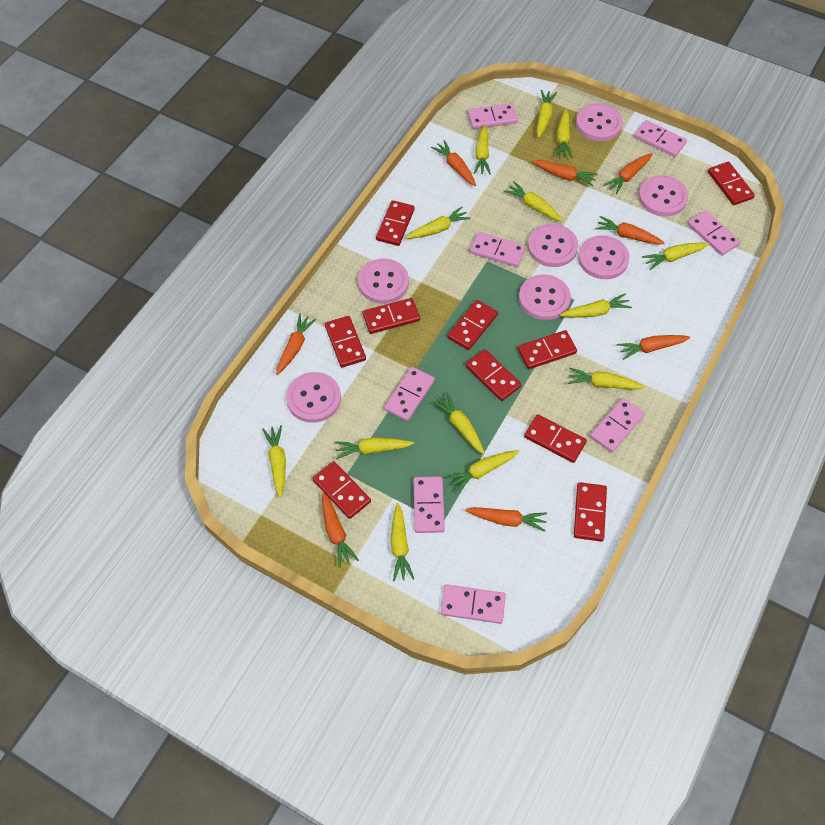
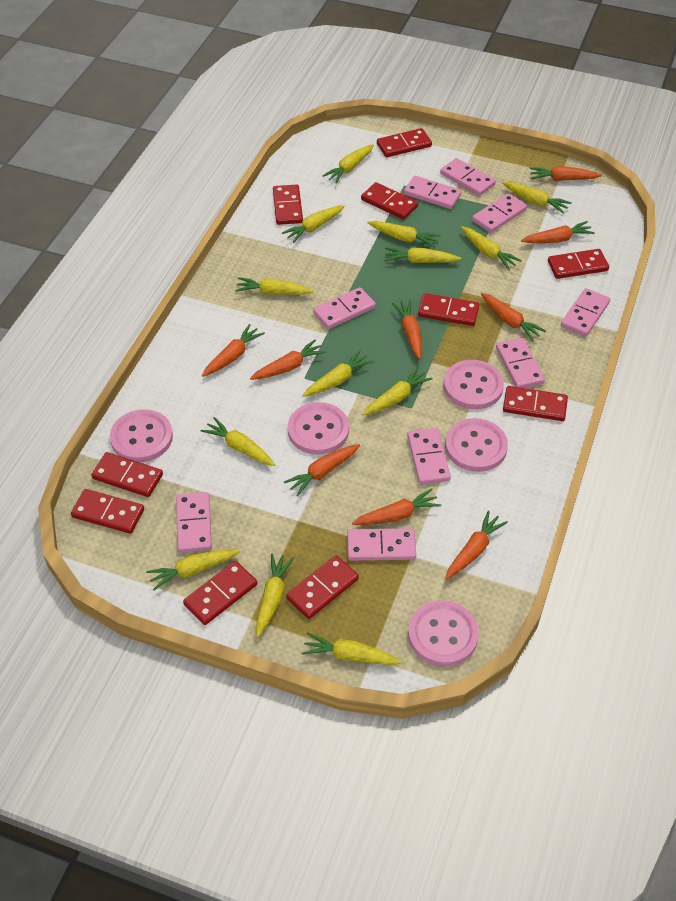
orange carrot: 8 -> 9
pink button: 7 -> 5
pink domino: 8 -> 9

